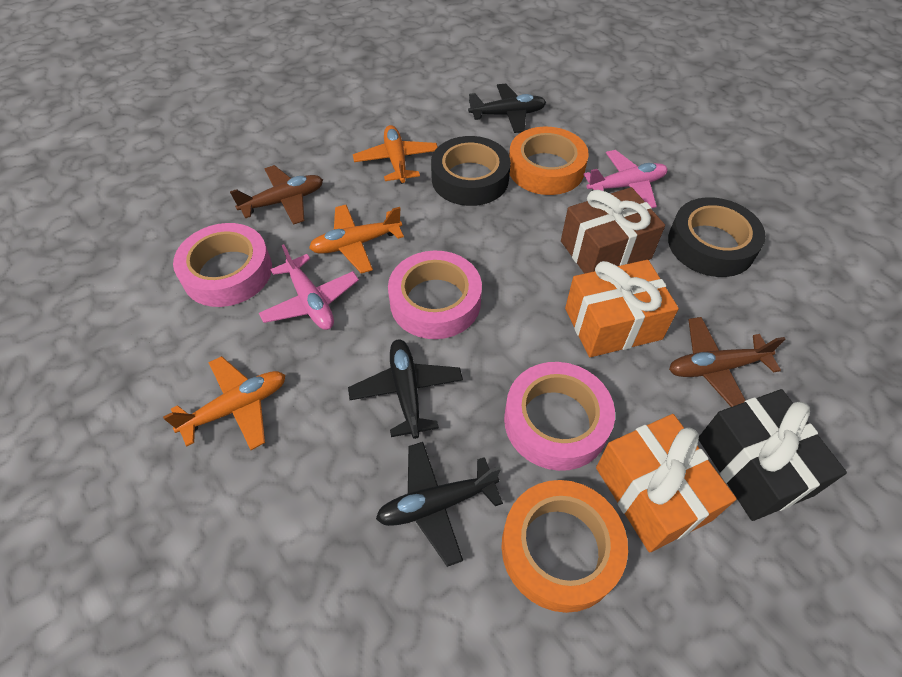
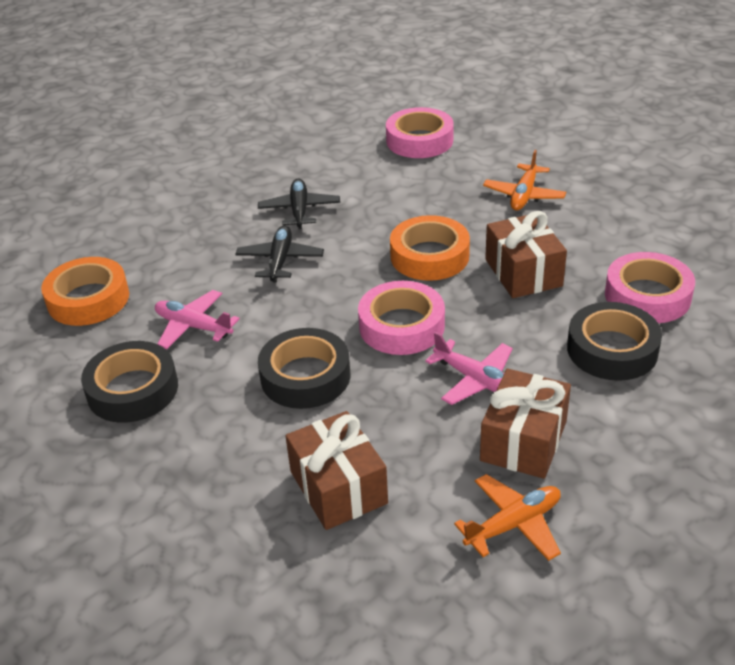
black gift: 1 -> 0
black plane: 3 -> 2
black tape: 2 -> 3
brown gift: 1 -> 3
brown plane: 2 -> 0
orange gift: 2 -> 0
orange plane: 3 -> 2

